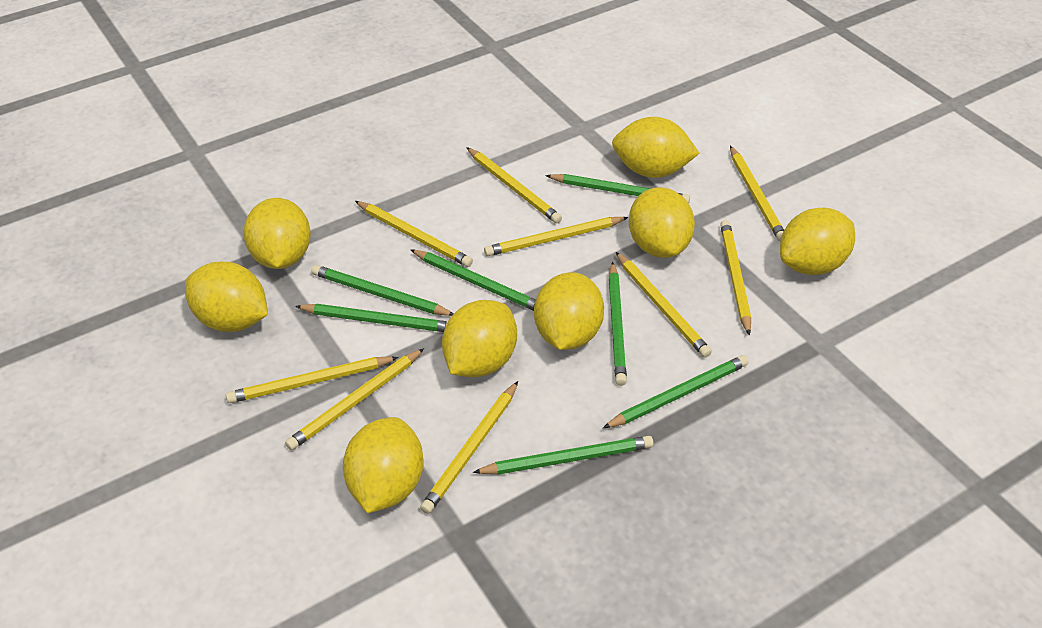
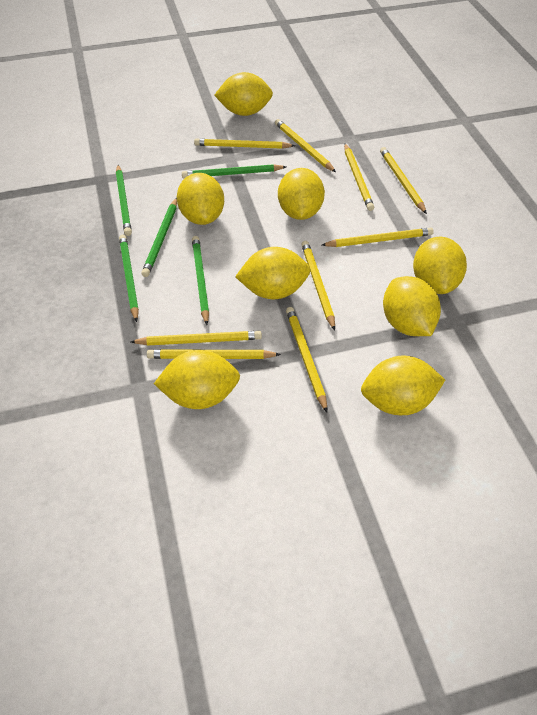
green pencil: 7 -> 5

